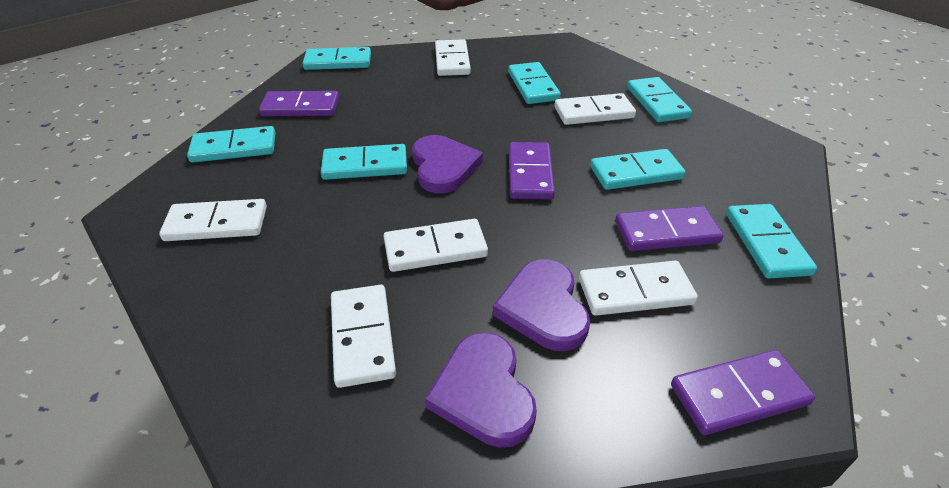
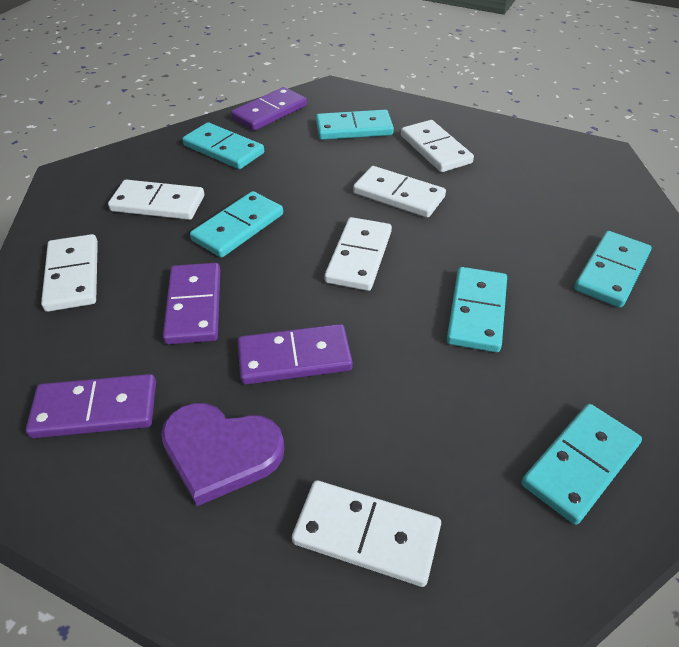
purple heart: 3 -> 1
turquoise domino: 7 -> 6

